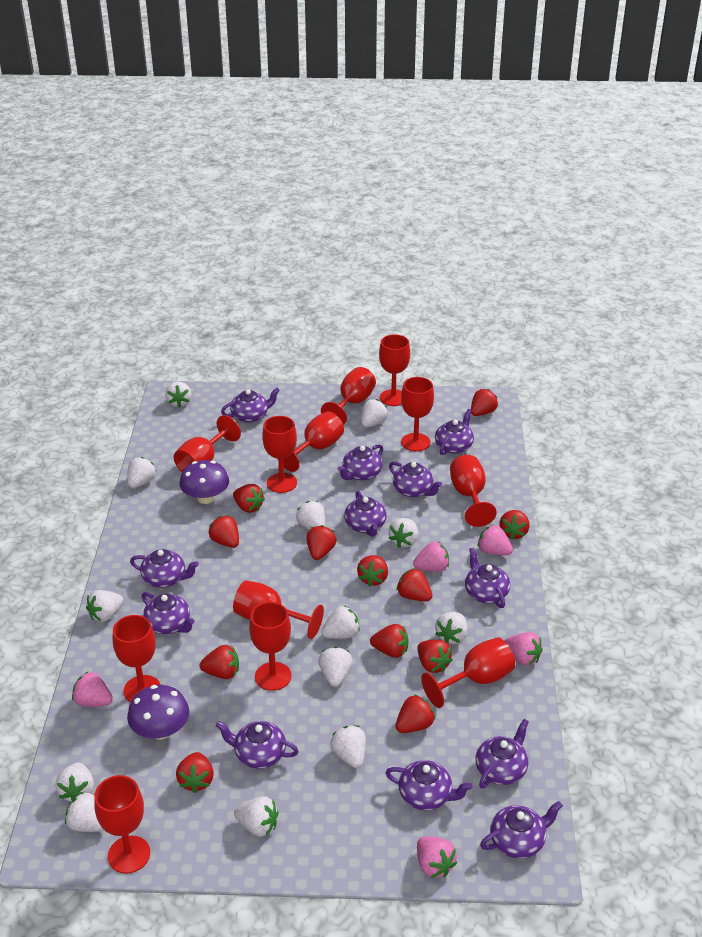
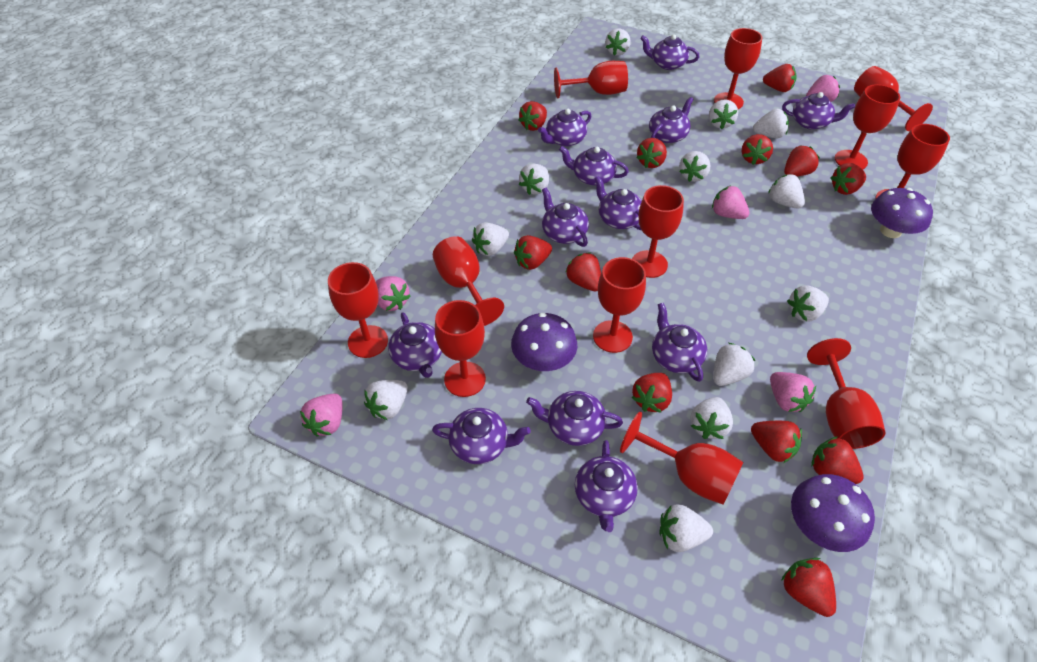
purple mushroom: 2 -> 3
white strawberry: 13 -> 12

